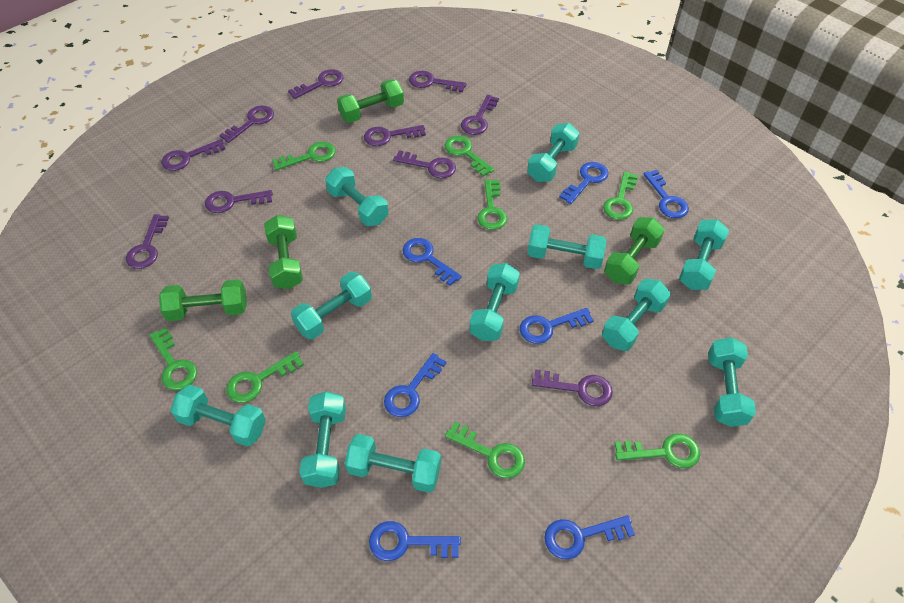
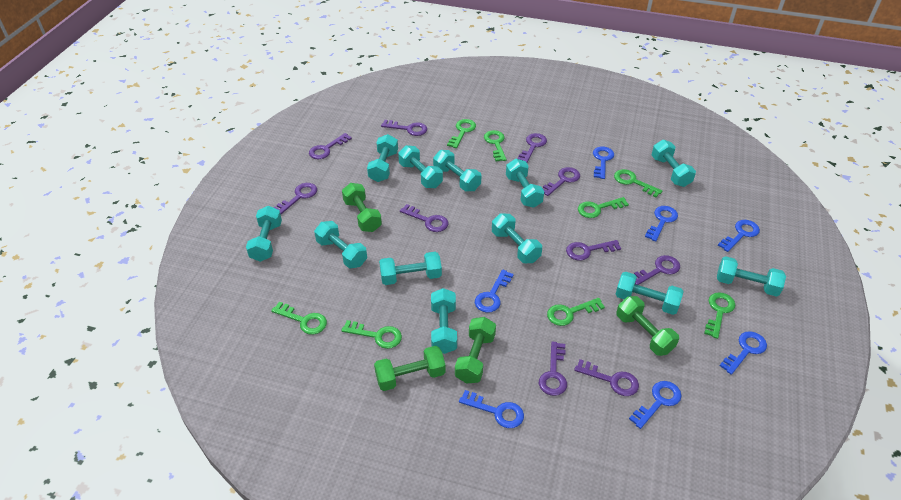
turquoise dumbbell: 11 -> 12

